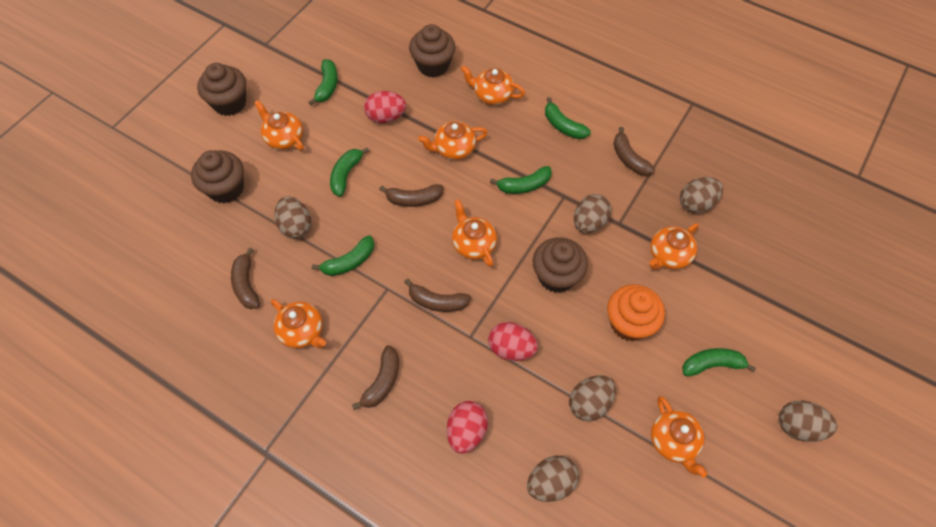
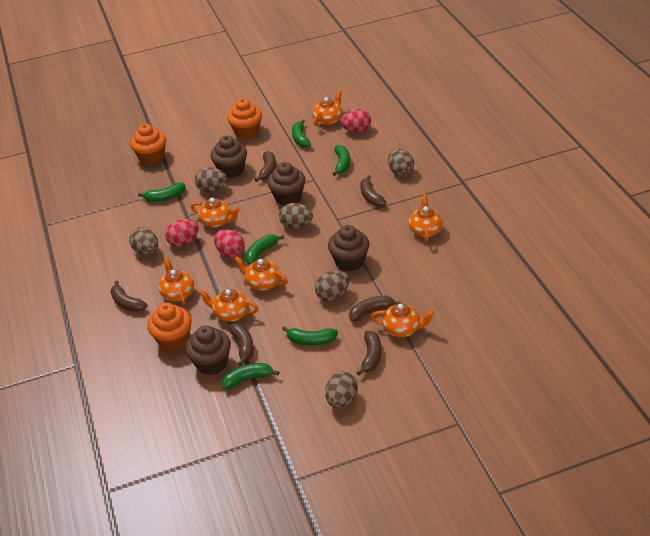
brown banana: 5 -> 6
orange cupcake: 1 -> 3

